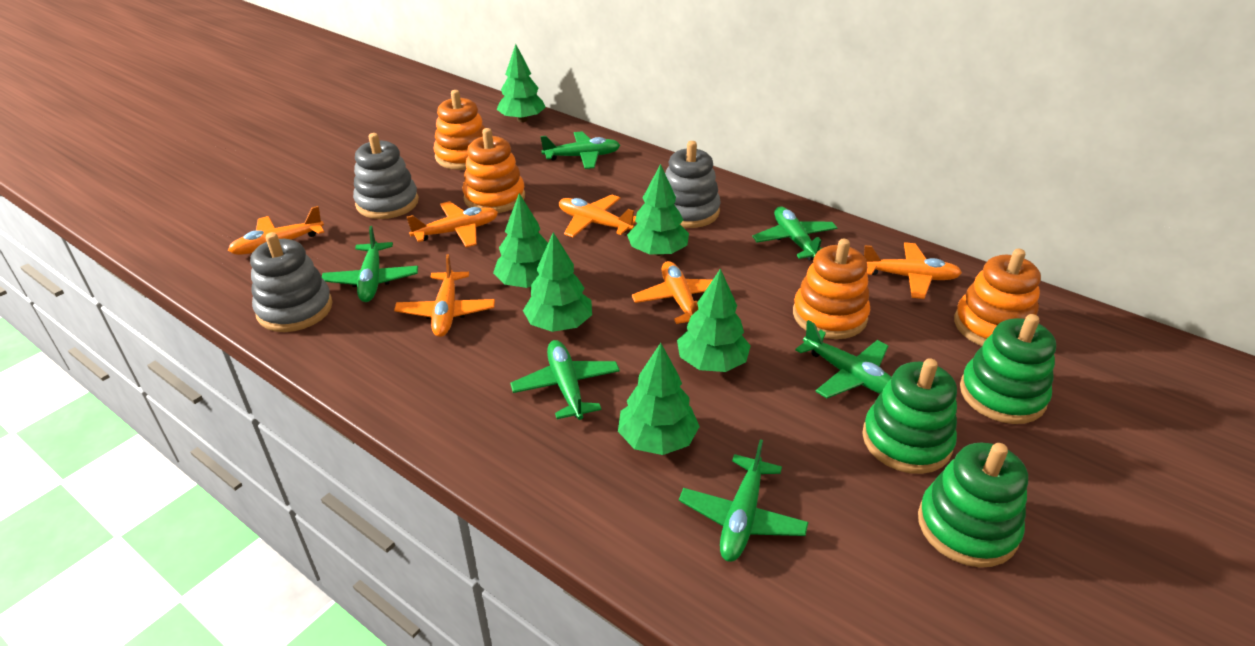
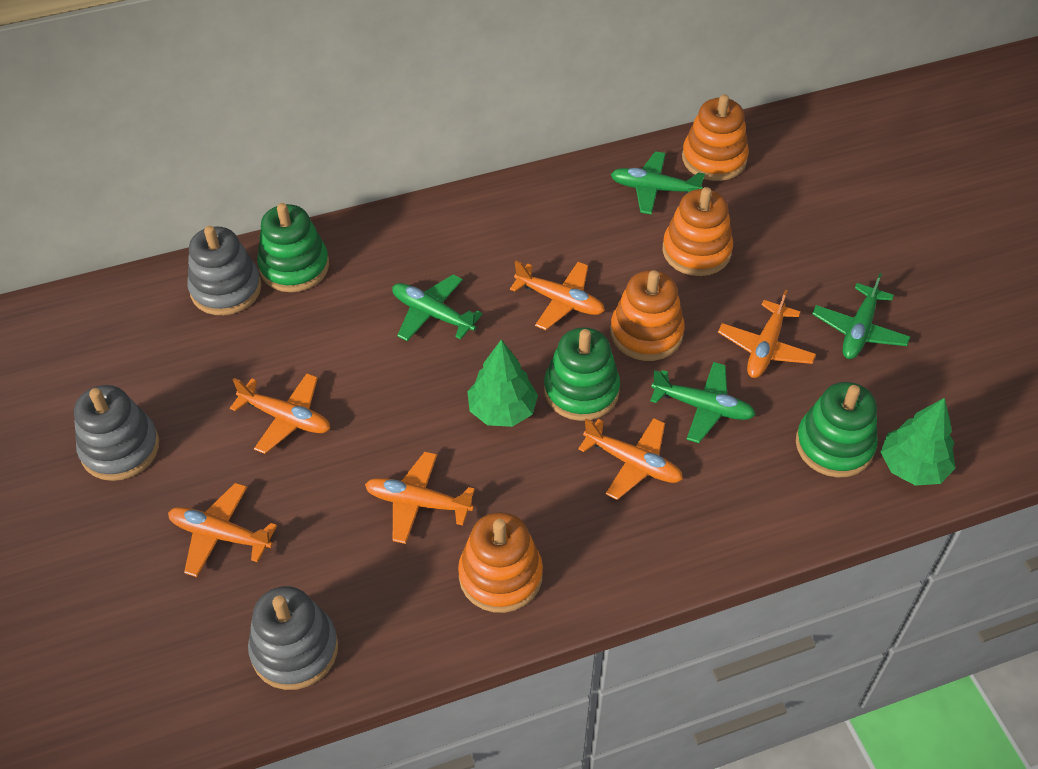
green plane: 6 -> 4
green tree: 6 -> 2

